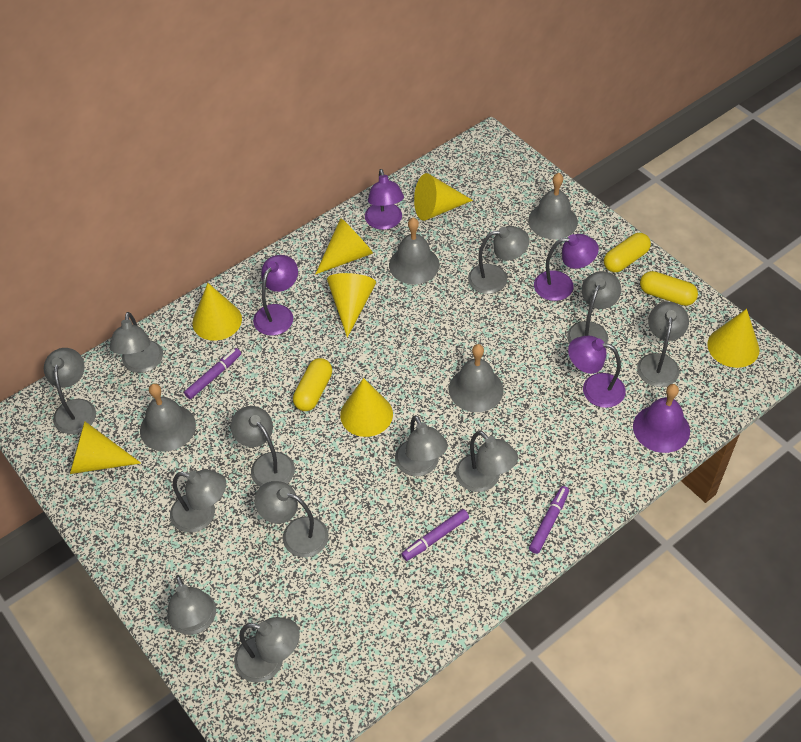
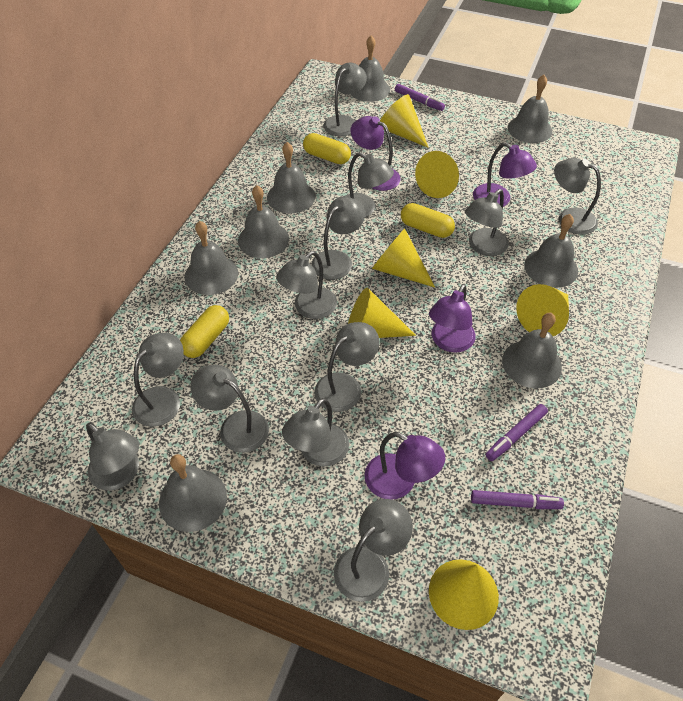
grey bell: 4 -> 8
purple bell: 1 -> 0
yellow cone: 7 -> 6

